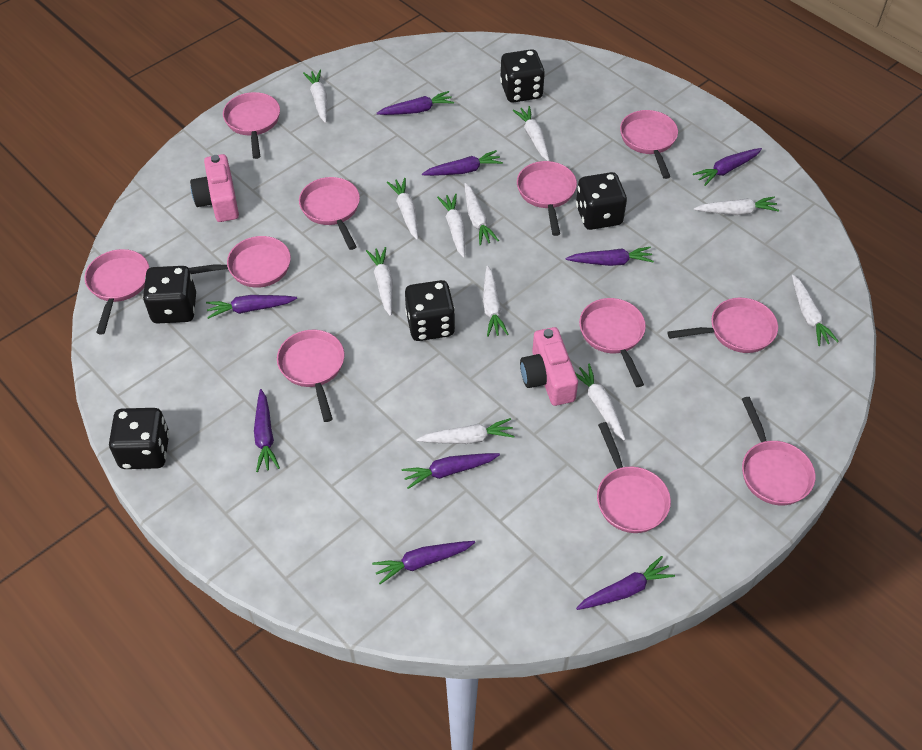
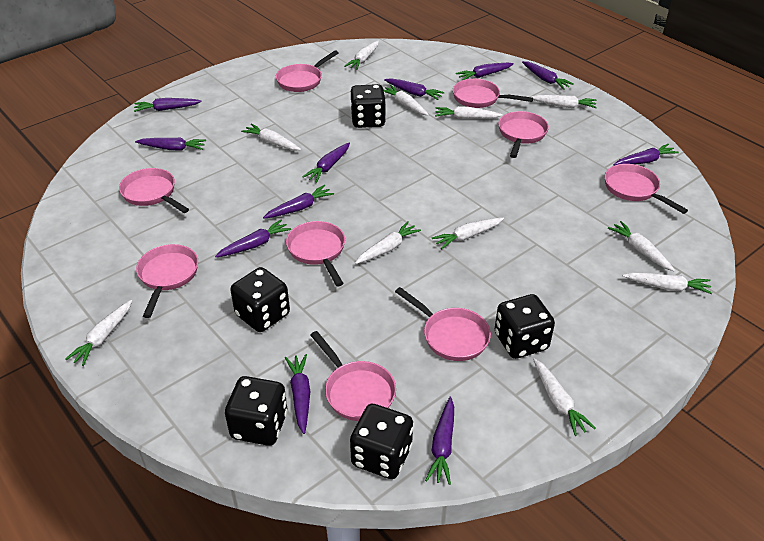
pink camera: 2 -> 0
pink pan: 11 -> 9
purple carrot: 9 -> 11

